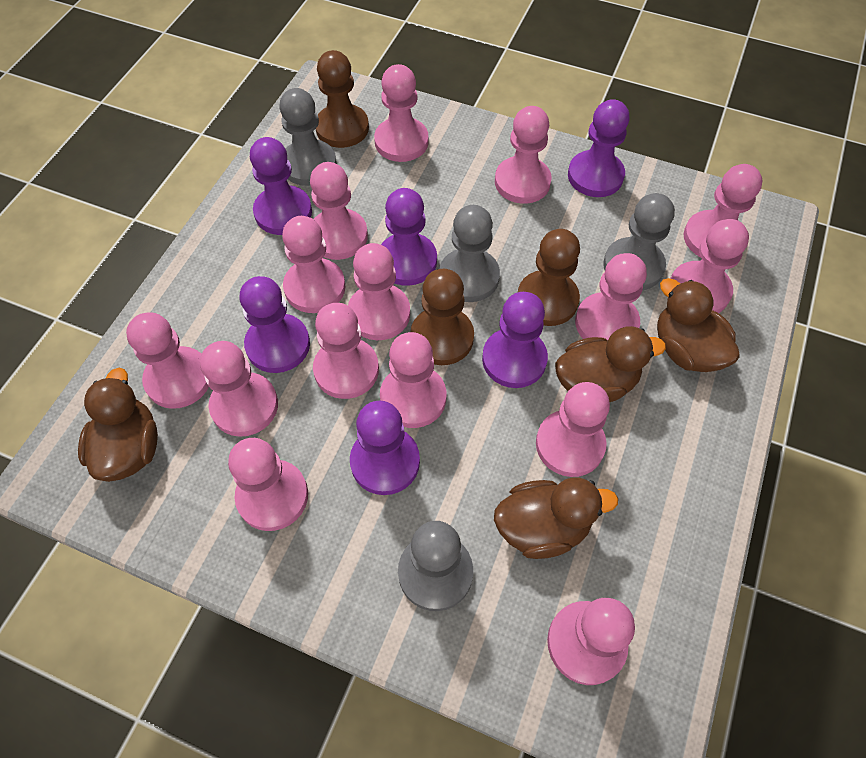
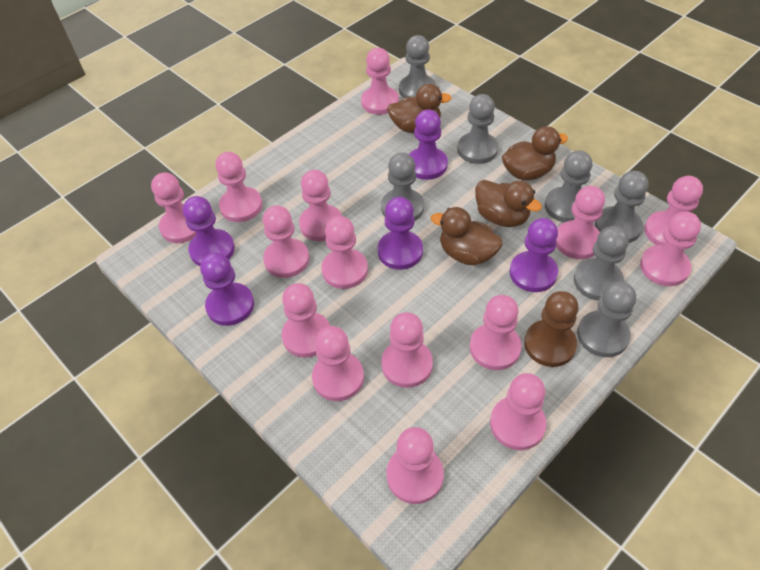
brown pawn: 3 -> 1
grey pawn: 4 -> 7
purple pawn: 6 -> 5

